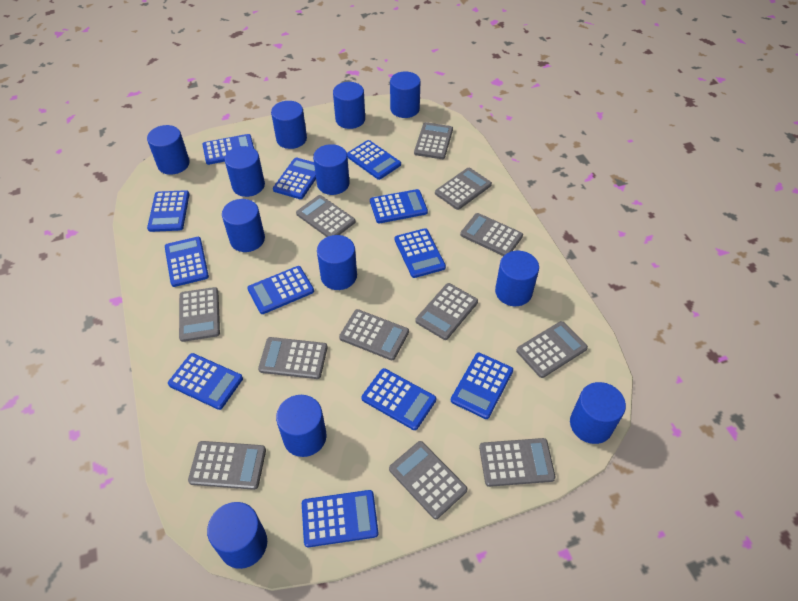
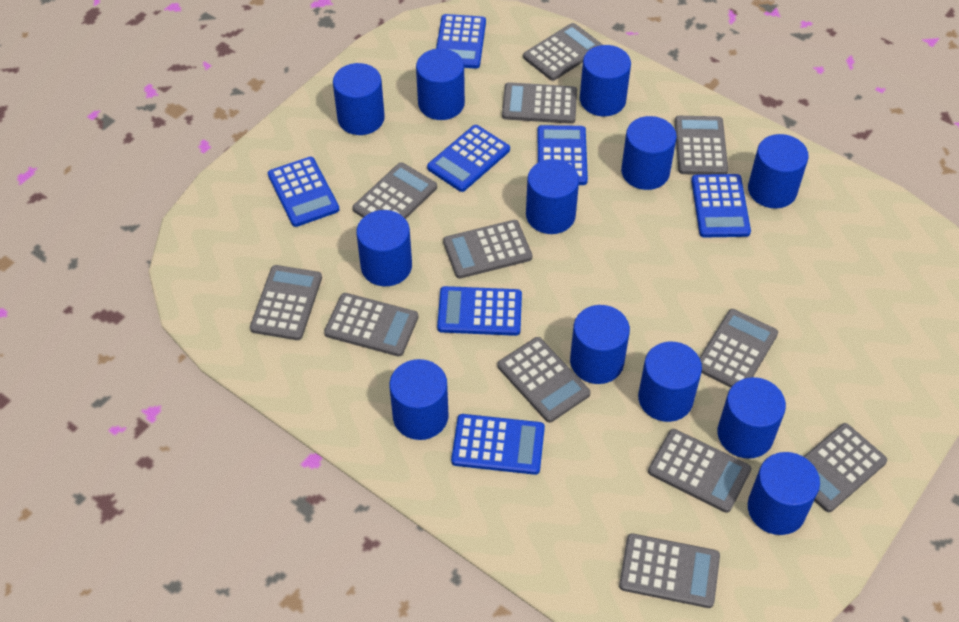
blue calculator: 12 -> 7

